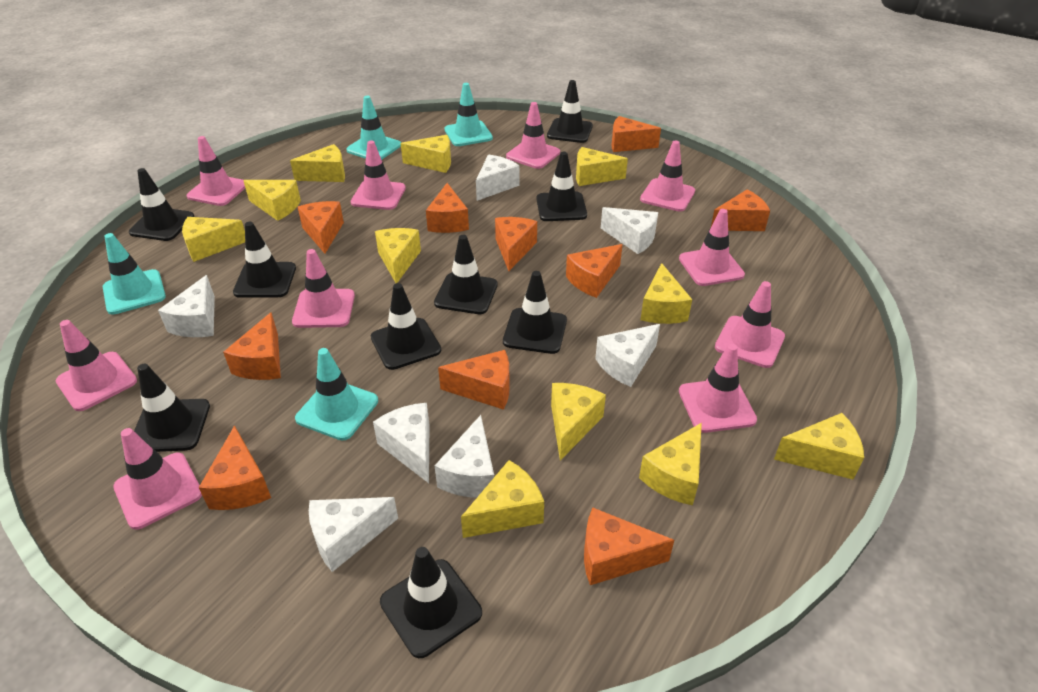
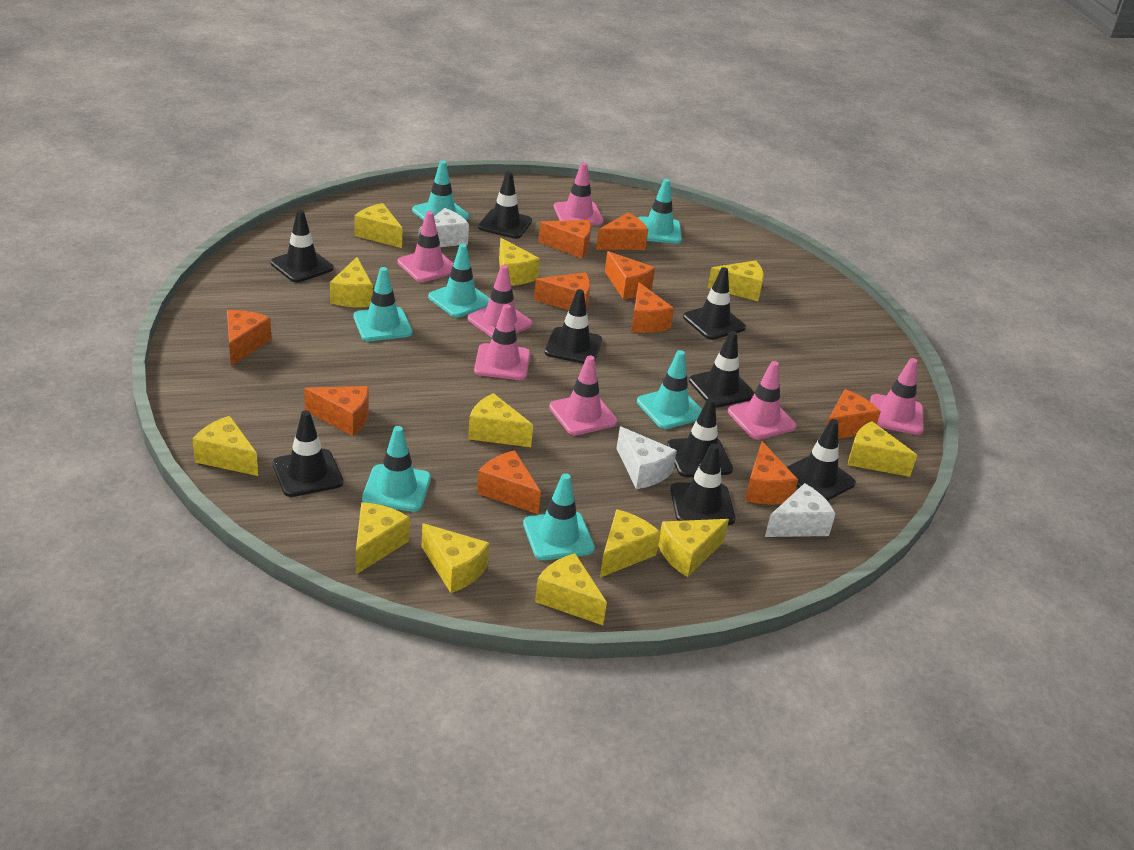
pink traffic cone: 10 -> 7
turquoise traffic cone: 4 -> 7
white cheese: 7 -> 3
yellow cheese: 11 -> 12

